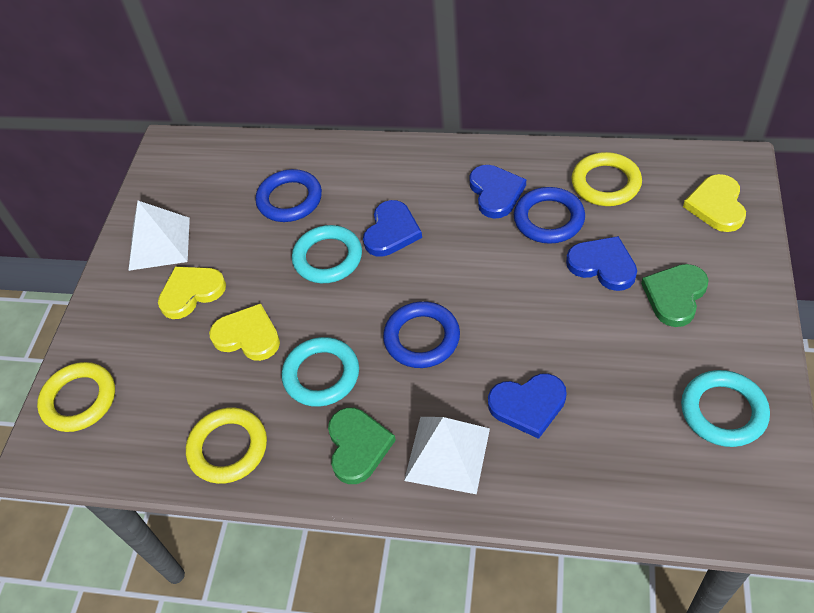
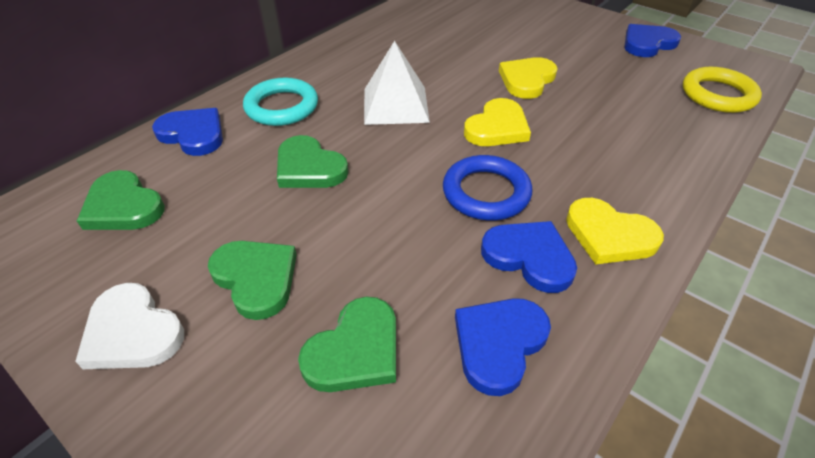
blue ring: 3 -> 1
green heart: 2 -> 4
turquoise ring: 3 -> 1
white heart: 0 -> 1
white pyramid: 2 -> 1
yellow ring: 3 -> 1

